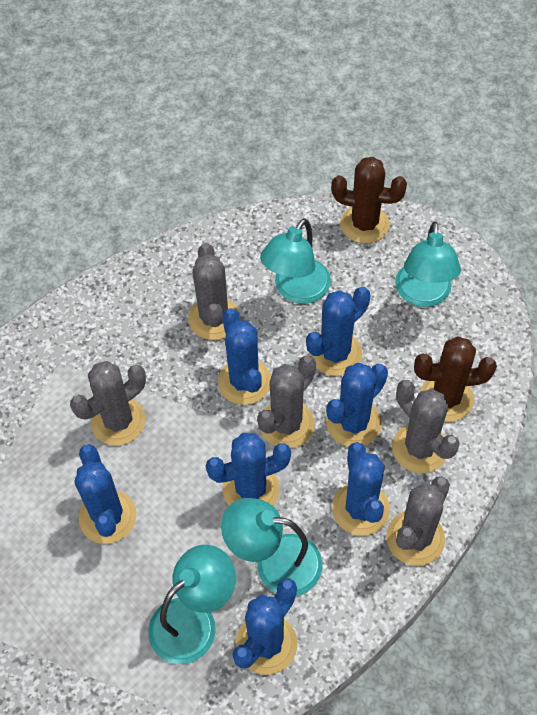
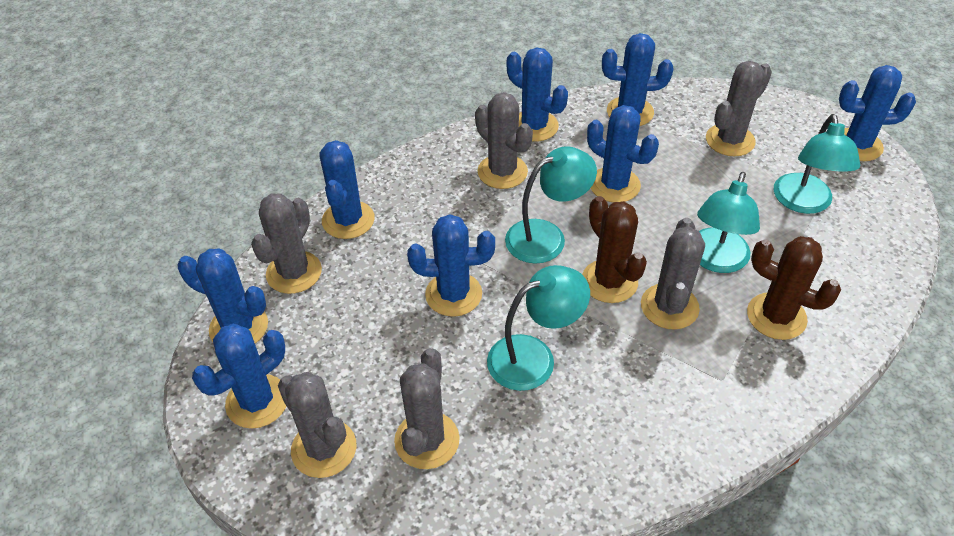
blue cactus: 7 -> 8
grey cactus: 5 -> 6

